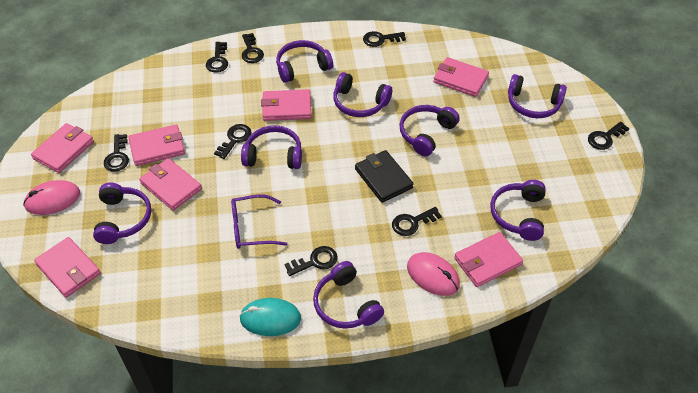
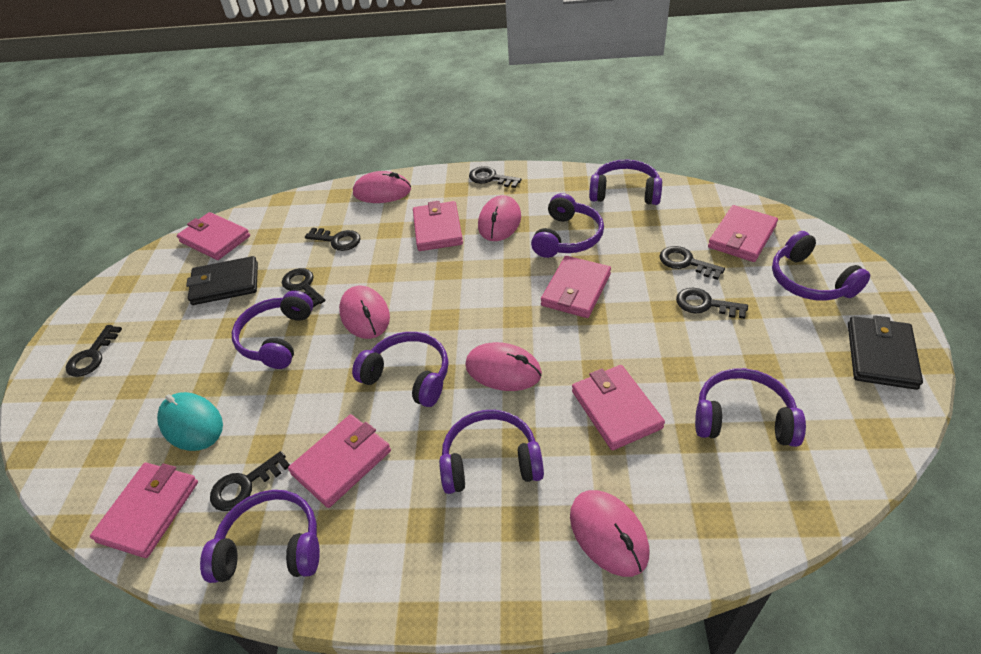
black key: 8 -> 7
black wallet: 1 -> 2
pink mouse: 2 -> 5
purple glasses: 1 -> 0

